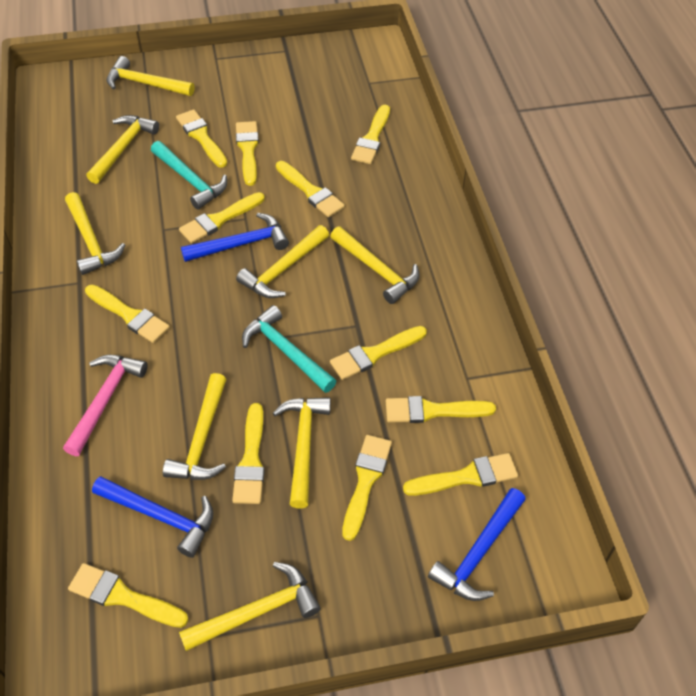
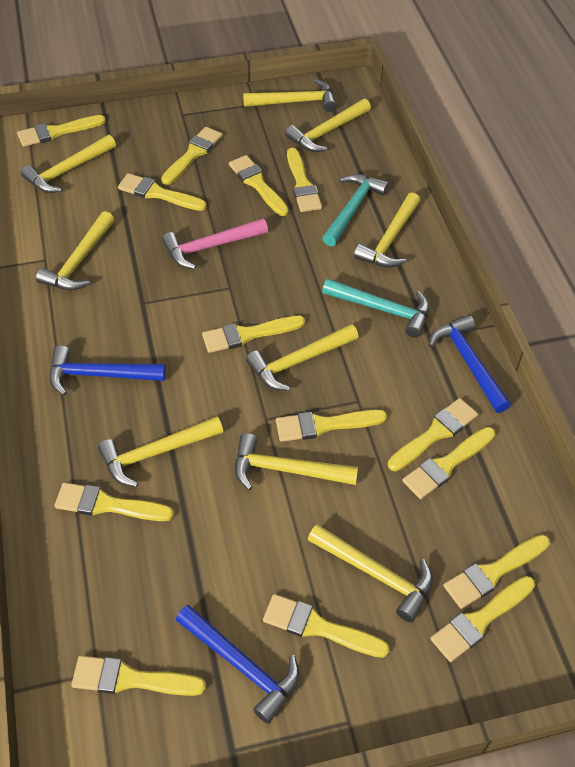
yellow brush: 12 -> 14
yellow hammer: 8 -> 9

